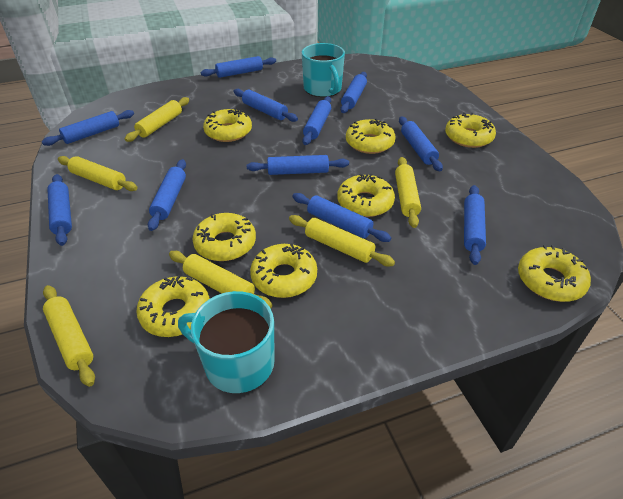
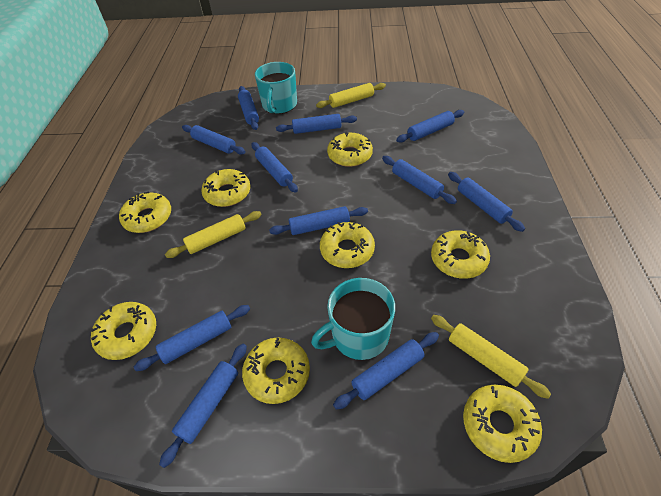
yellow rolling pin: 6 -> 3

